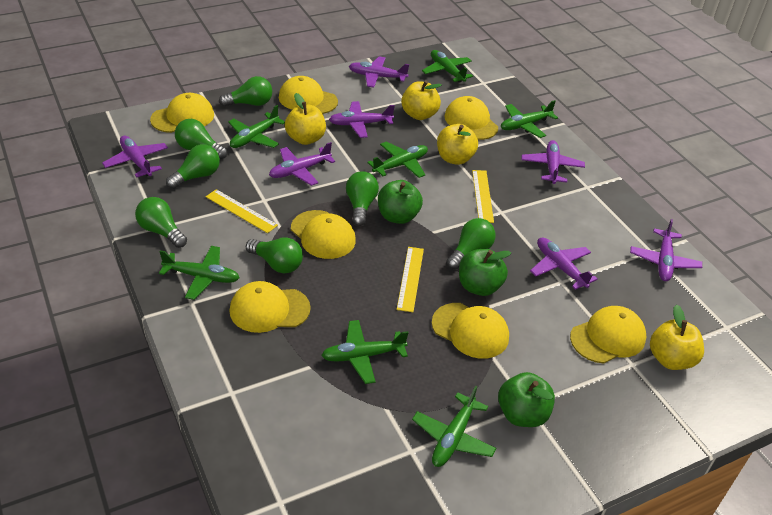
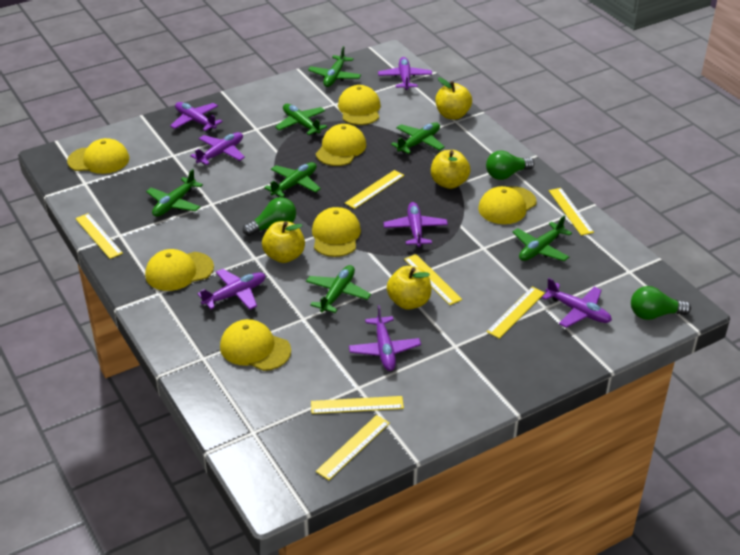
green apple: 3 -> 0
green light bulb: 7 -> 3
yellow ruler: 3 -> 7

